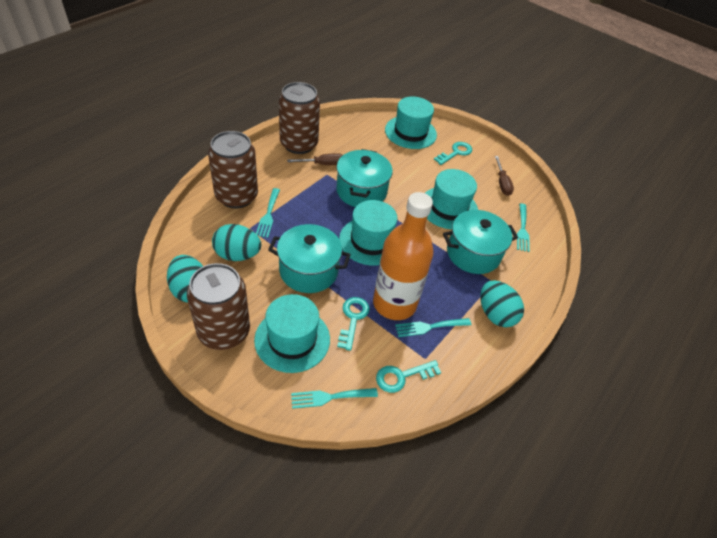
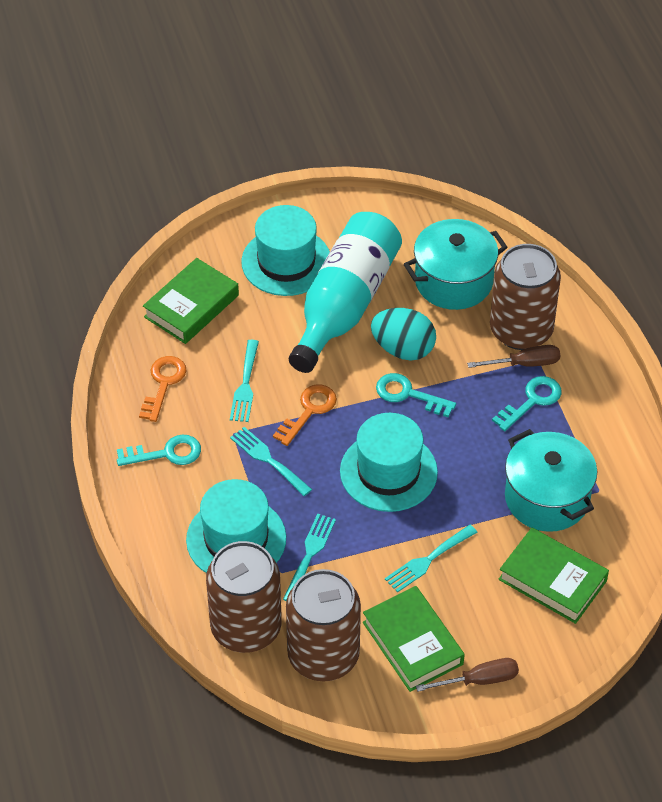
green book: 0 -> 3
orange bottle: 1 -> 0
orange key: 0 -> 2
turquoise bottle: 0 -> 1
turquoise egg: 3 -> 1
turquoise hat: 4 -> 3
turquoise pot: 3 -> 2

